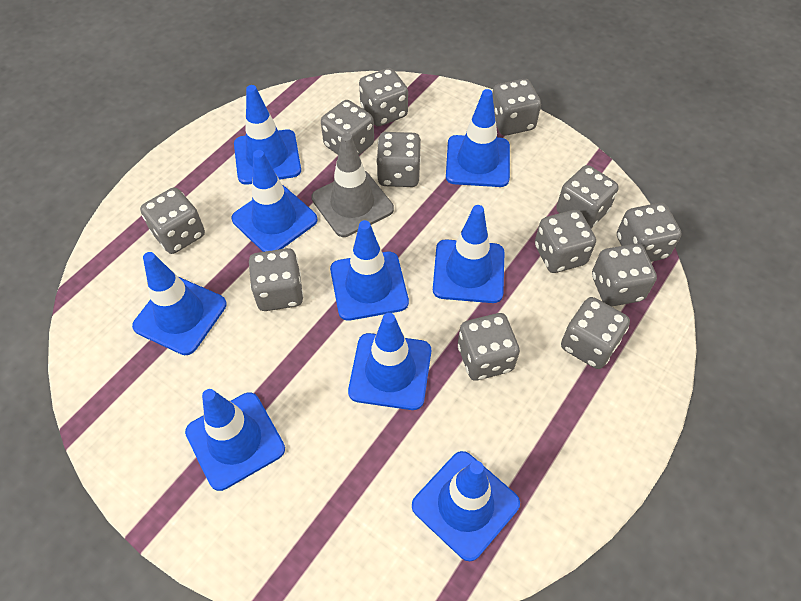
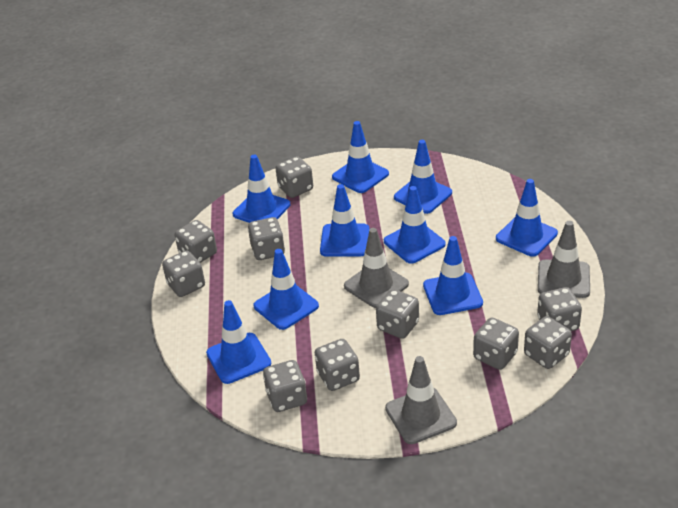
grey dice: 12 -> 10
grey traffic cone: 1 -> 3

